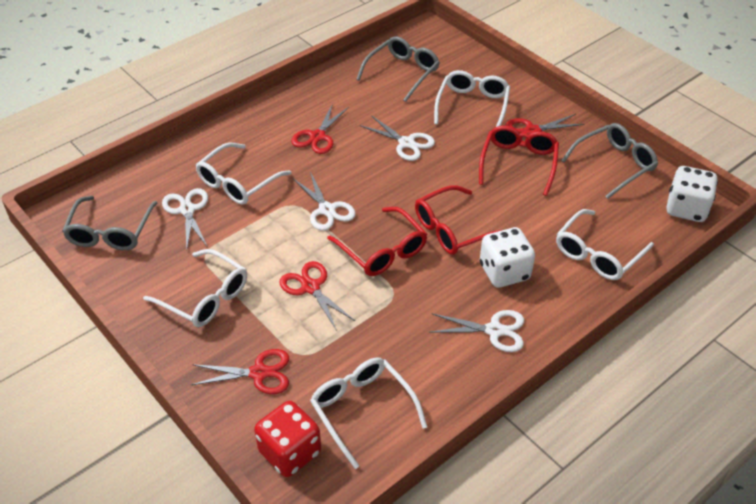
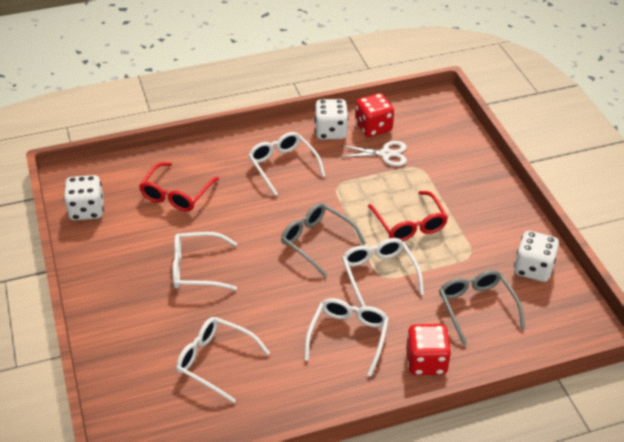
grey glasses: 3 -> 2
red dice: 1 -> 2
red glasses: 3 -> 2
red scissors: 4 -> 0
white dice: 2 -> 3
white scissors: 4 -> 1

